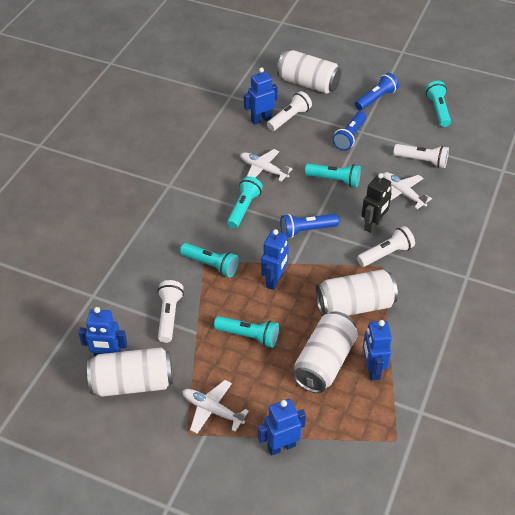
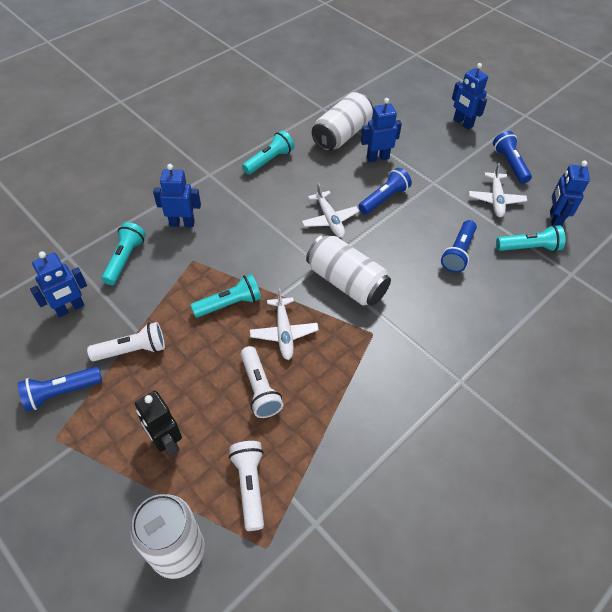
blue flashlight: 3 -> 4
turquoise flashlight: 5 -> 4
white can: 4 -> 3
white flashlight: 4 -> 3

